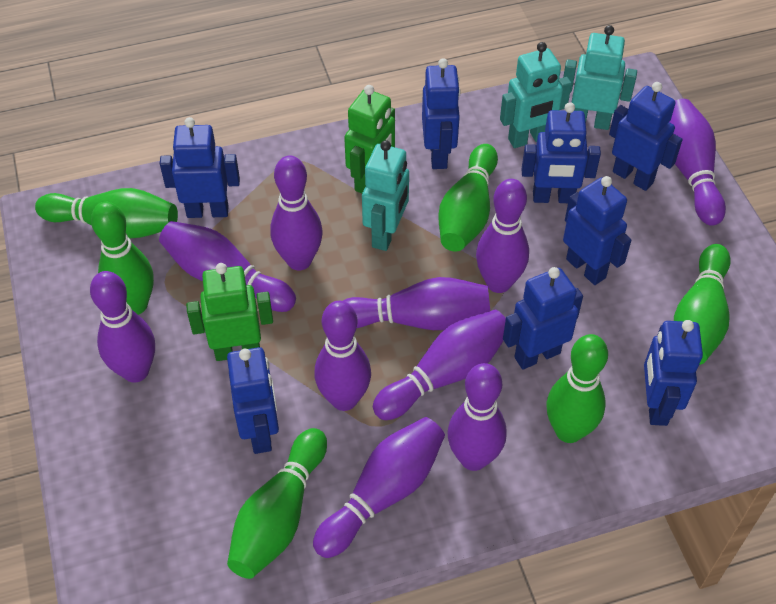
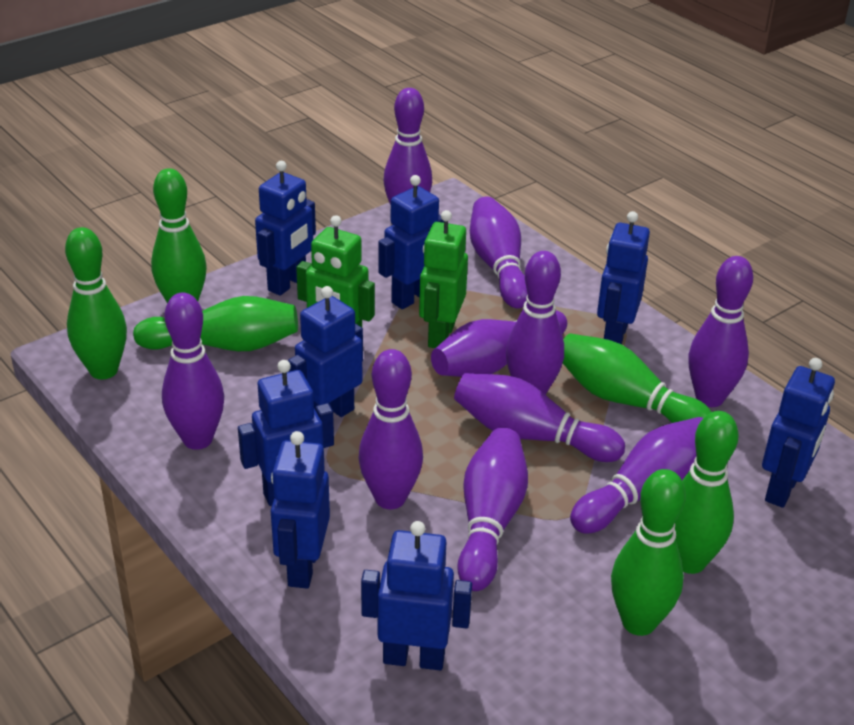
turquoise robot: 3 -> 0

